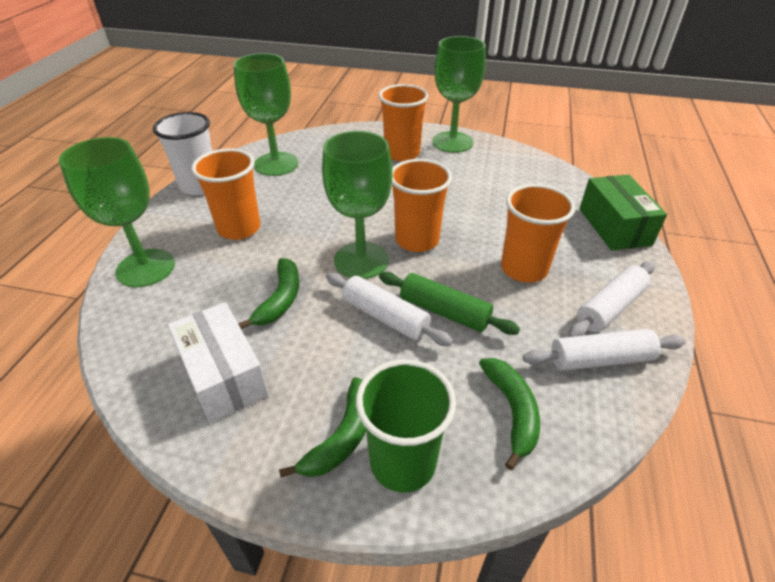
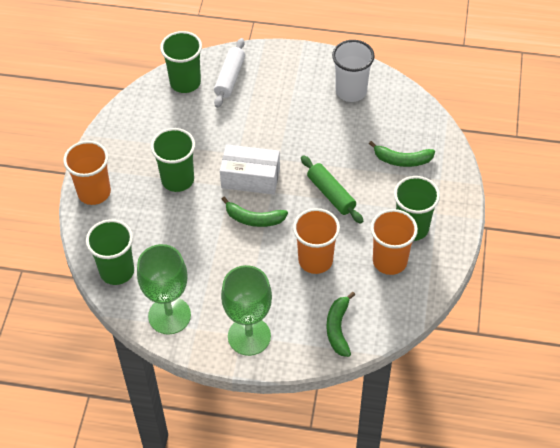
green box: 1 -> 0
green cup: 1 -> 4
green goblet: 4 -> 2
orange cup: 4 -> 3
white rolling pin: 3 -> 1

